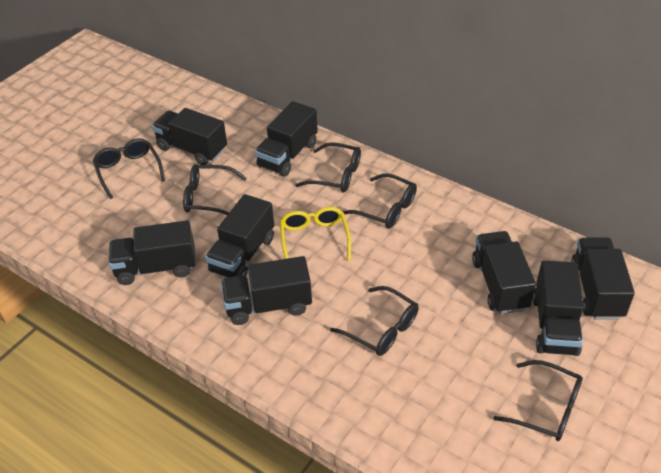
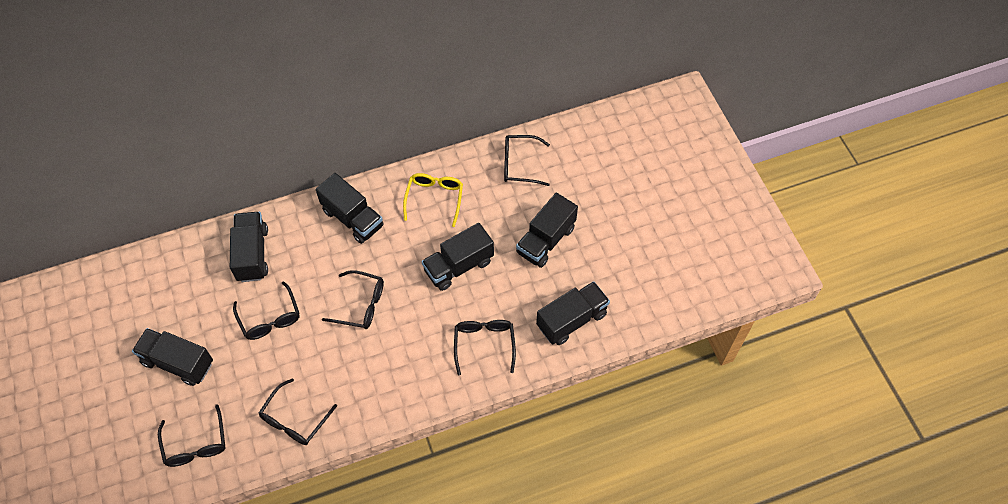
black truck: 8 -> 6

